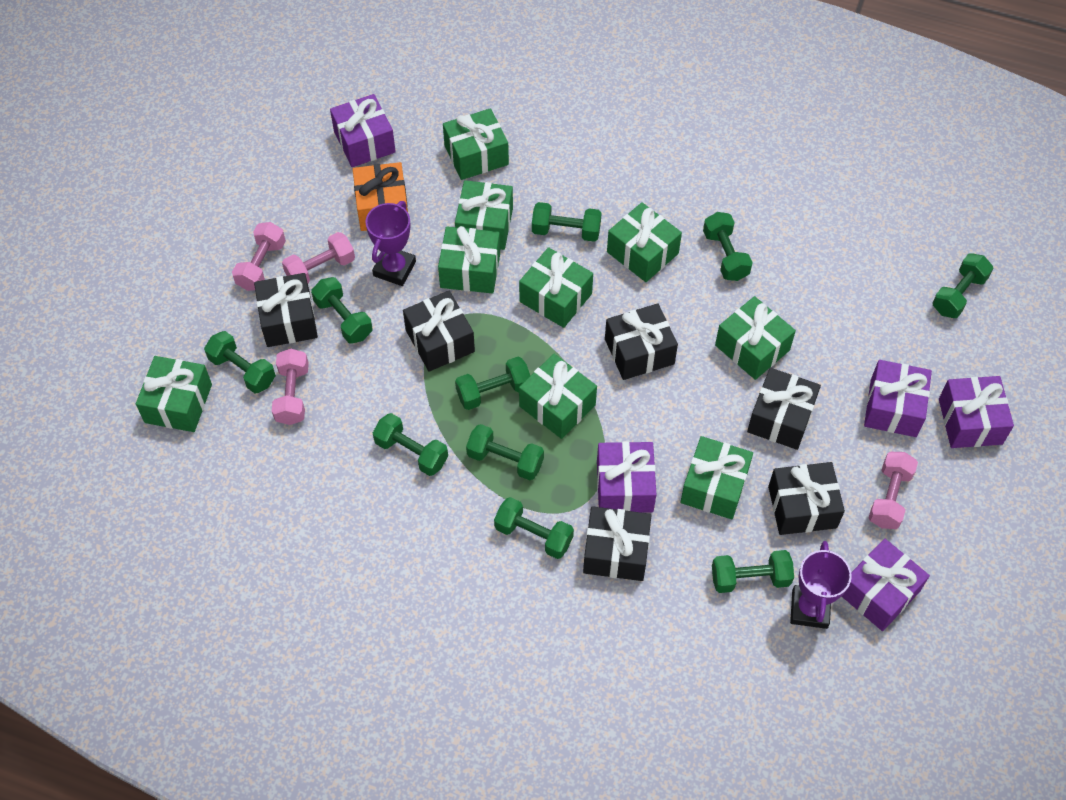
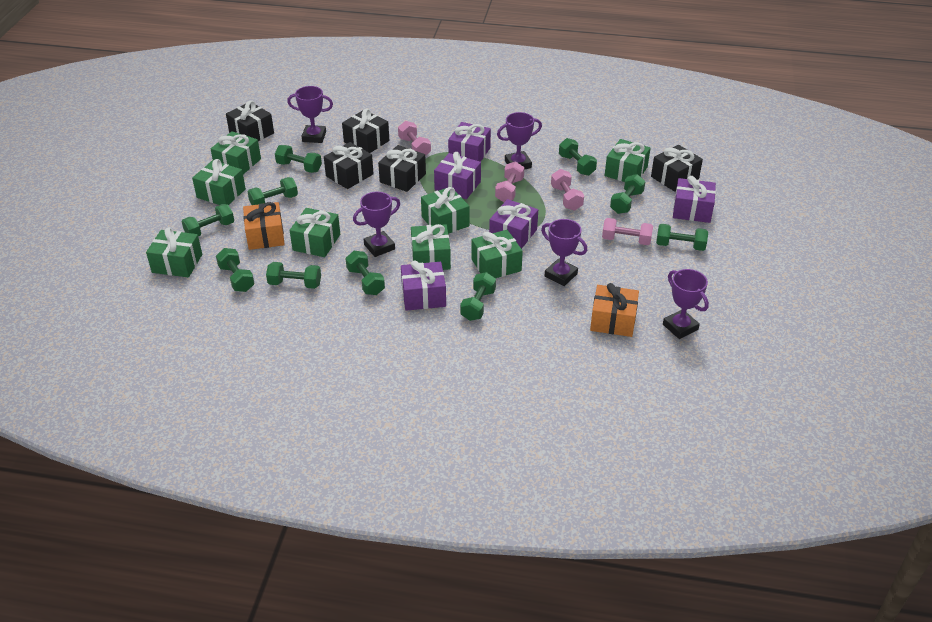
black gift: 6 -> 5
green gift: 9 -> 8
orange gift: 1 -> 2
purple trophy: 2 -> 5

